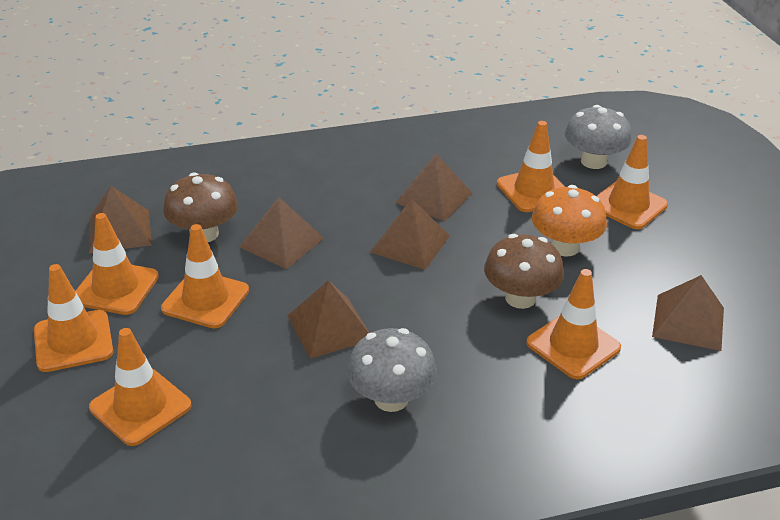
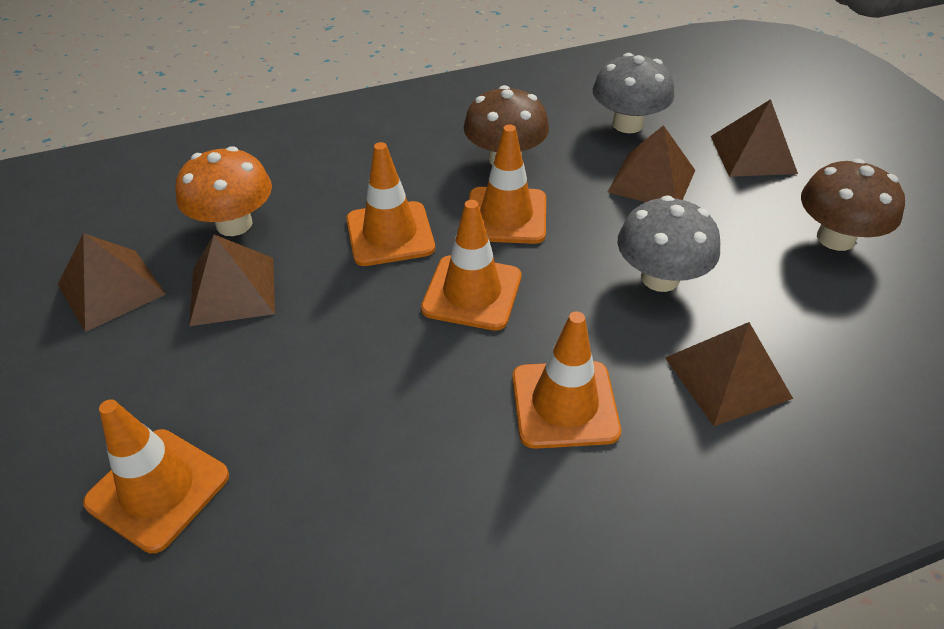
brown pyramid: 6 -> 5
orange traffic cone: 7 -> 5

